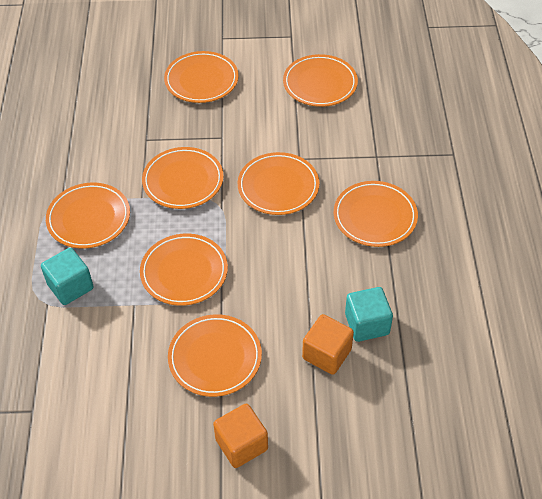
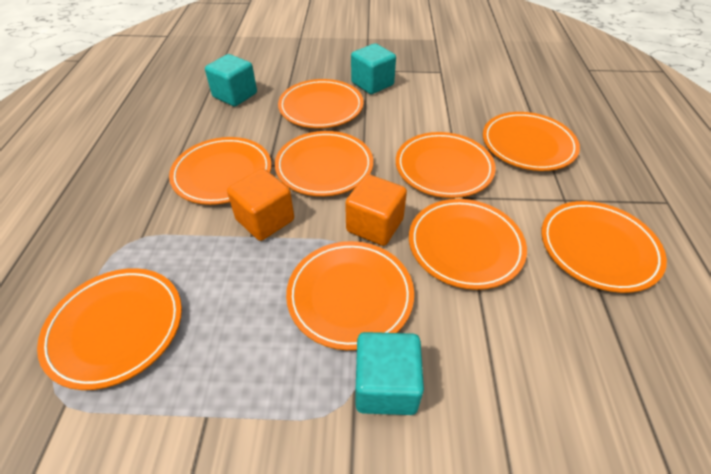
orange plate: 8 -> 9
turquoise cube: 2 -> 3

